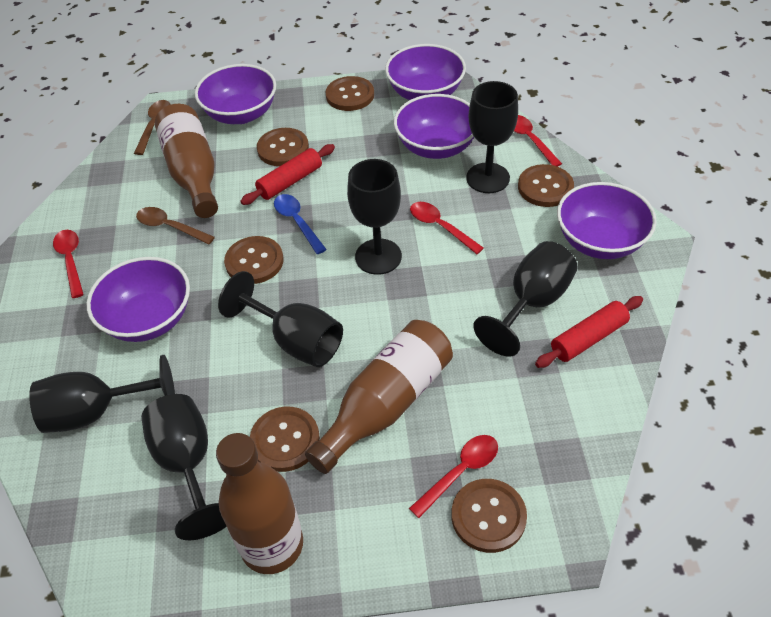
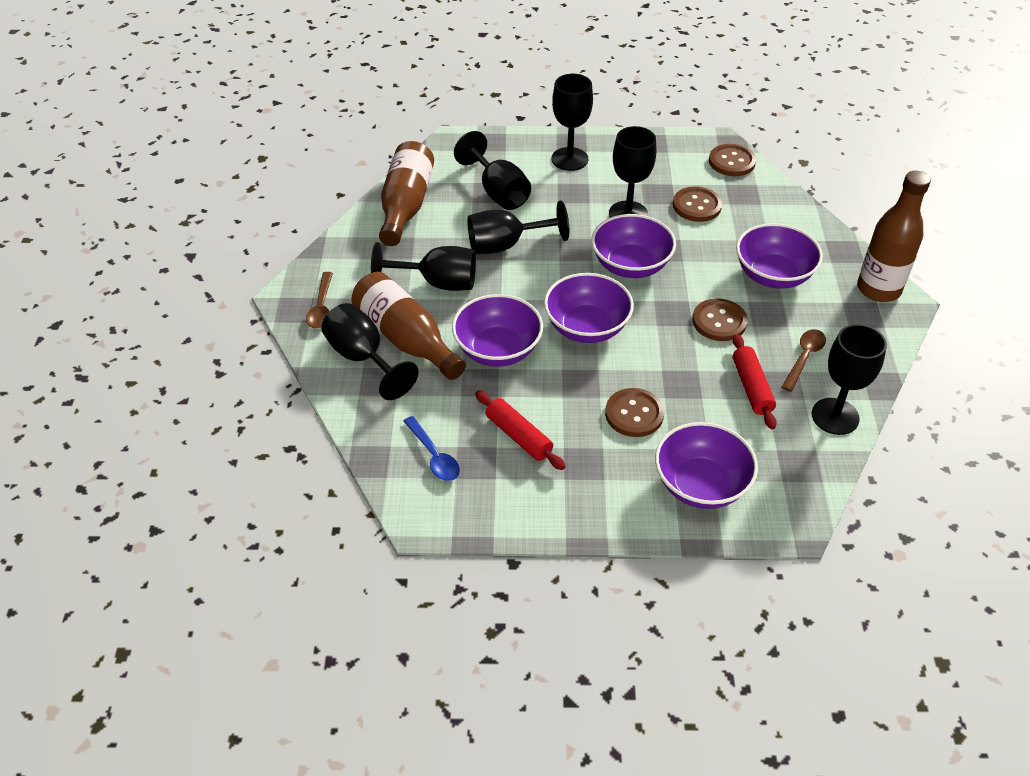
black goblet: 6 -> 7
brown button: 6 -> 4
red spoon: 4 -> 0

